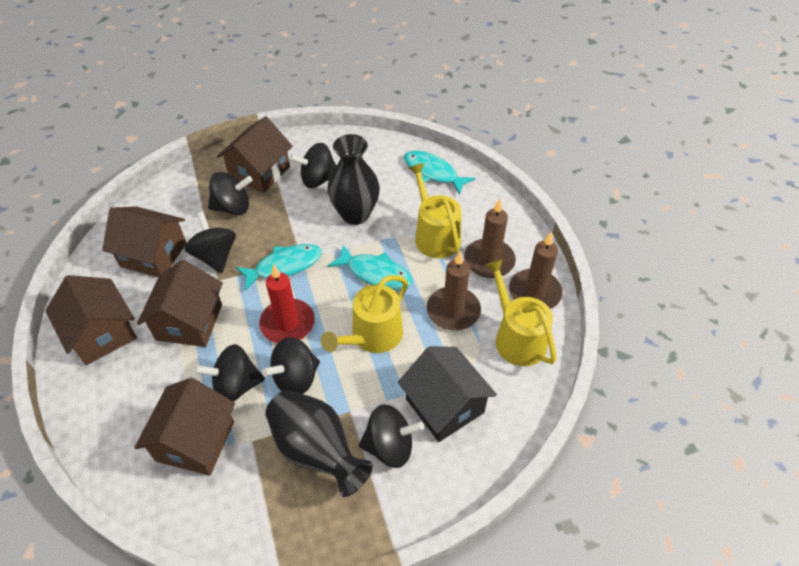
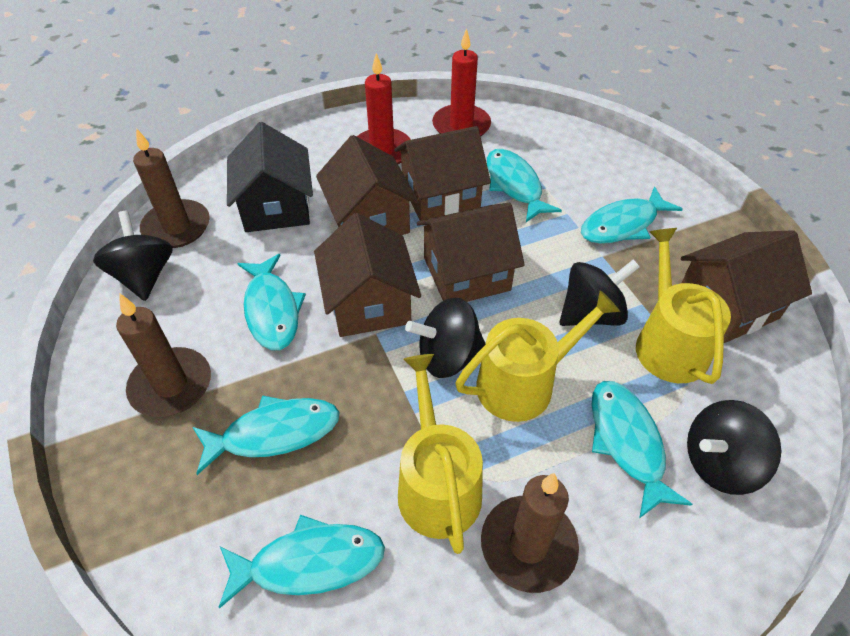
black spinning top: 6 -> 4
black vase: 2 -> 0
red candle: 1 -> 2
turquoise fish: 3 -> 6

